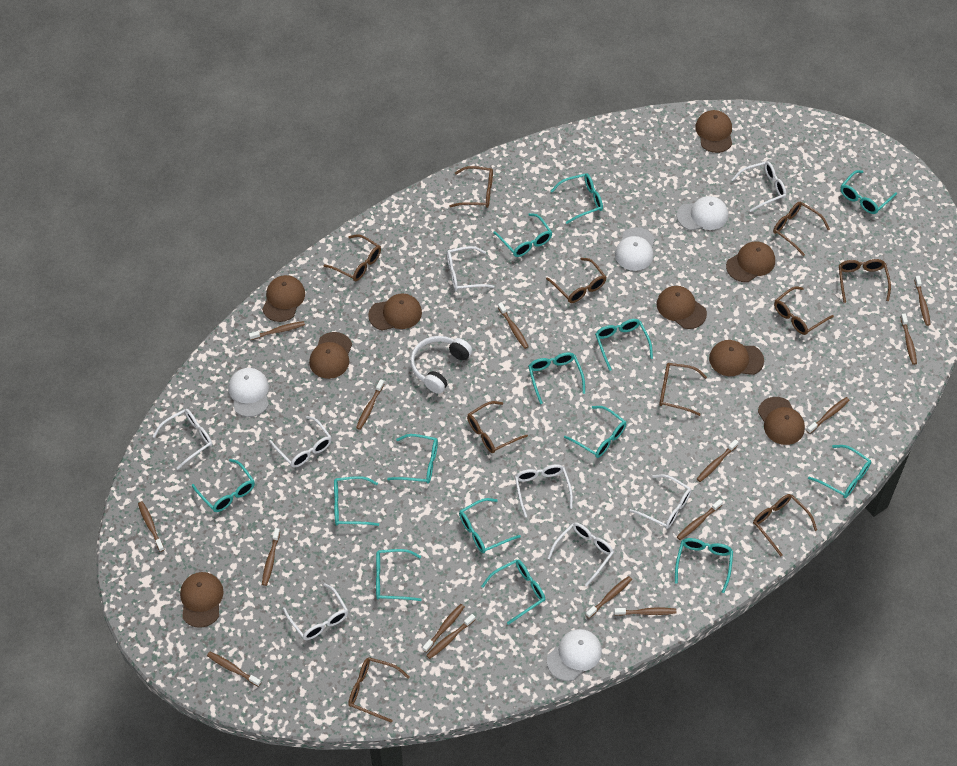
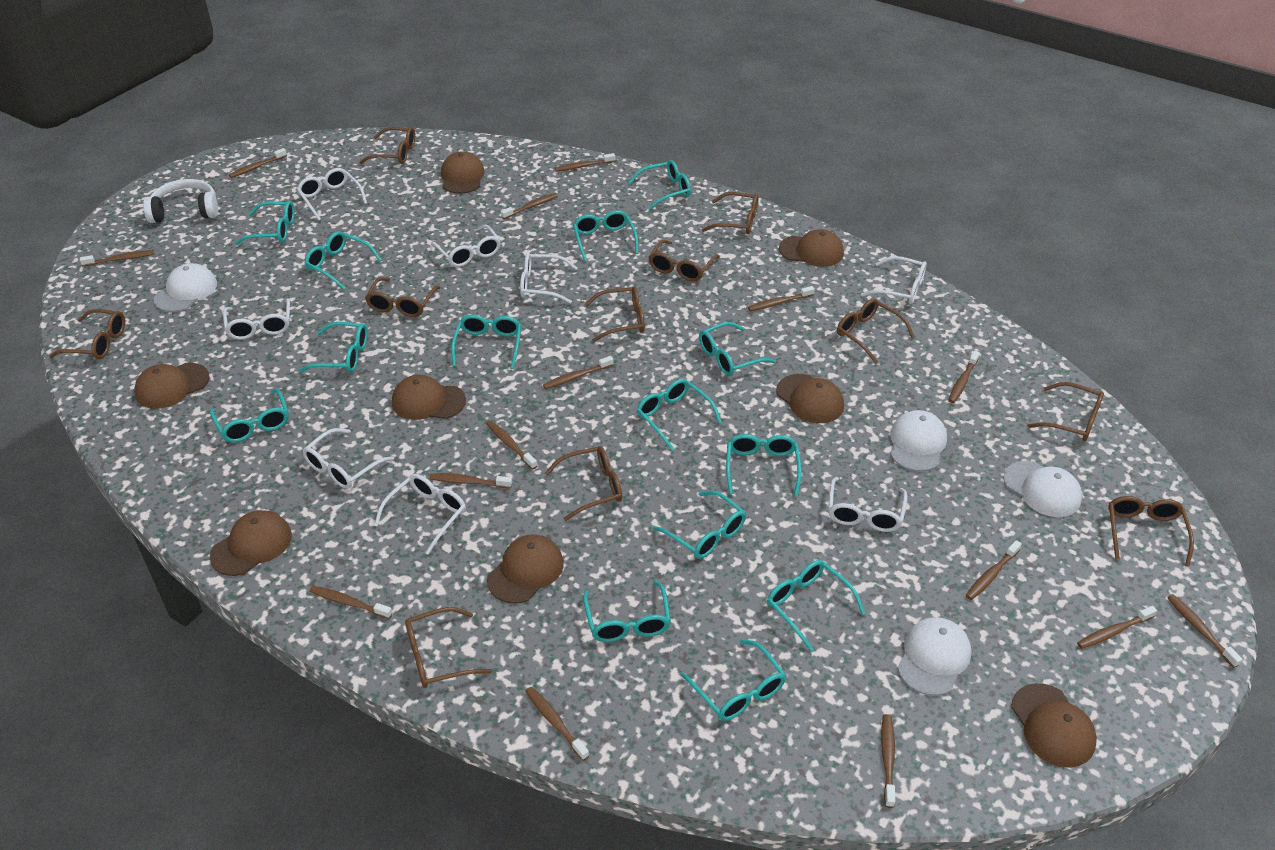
brown cap: 9 -> 8
brown glasses: 10 -> 11

